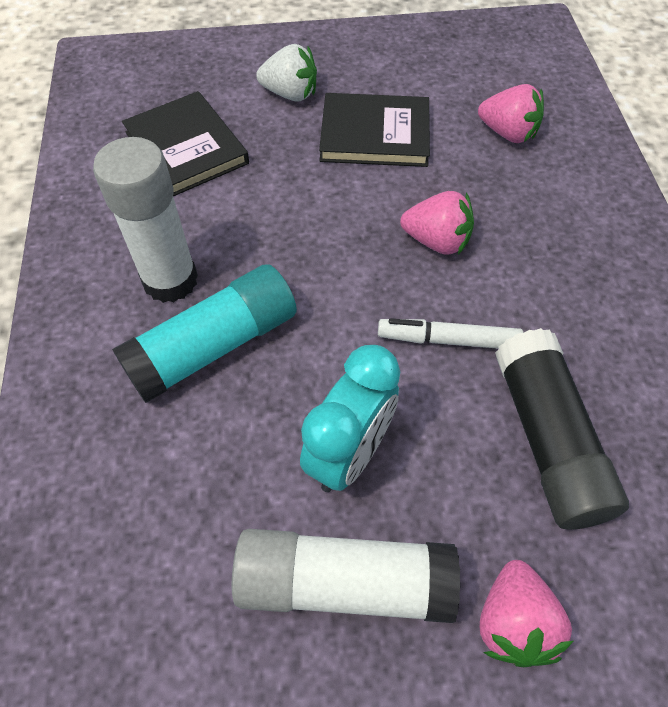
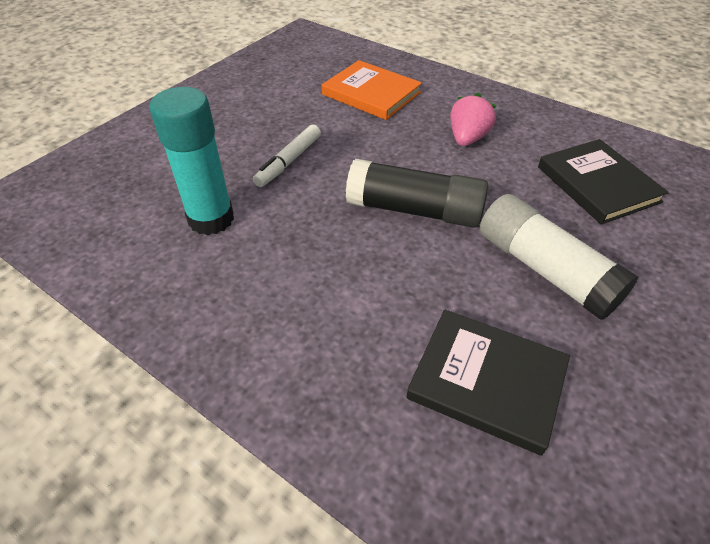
orange book: 0 -> 1
pink strawberry: 3 -> 1
turquoise clock: 1 -> 0
white glue stick: 2 -> 1
white strawberry: 1 -> 0

